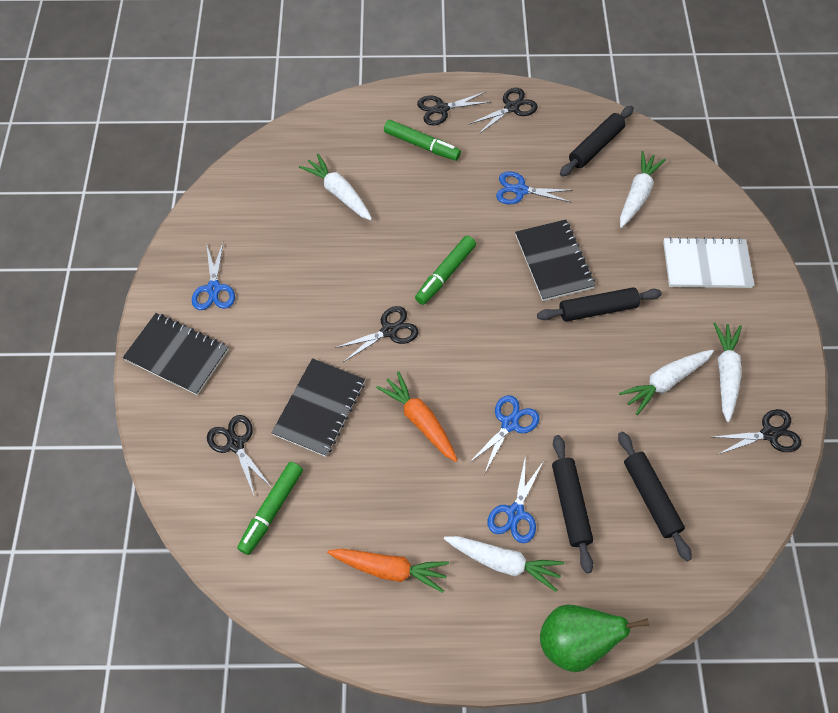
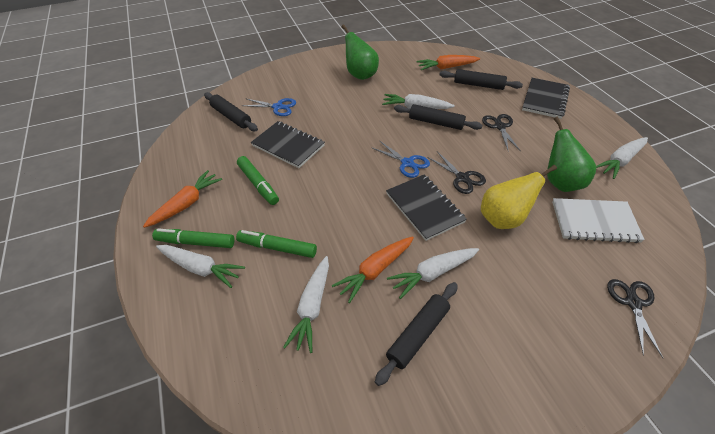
black scissors: 5 -> 3
blue scissors: 4 -> 2
green pear: 1 -> 2
orange carrot: 2 -> 3
yellow pear: 0 -> 1

